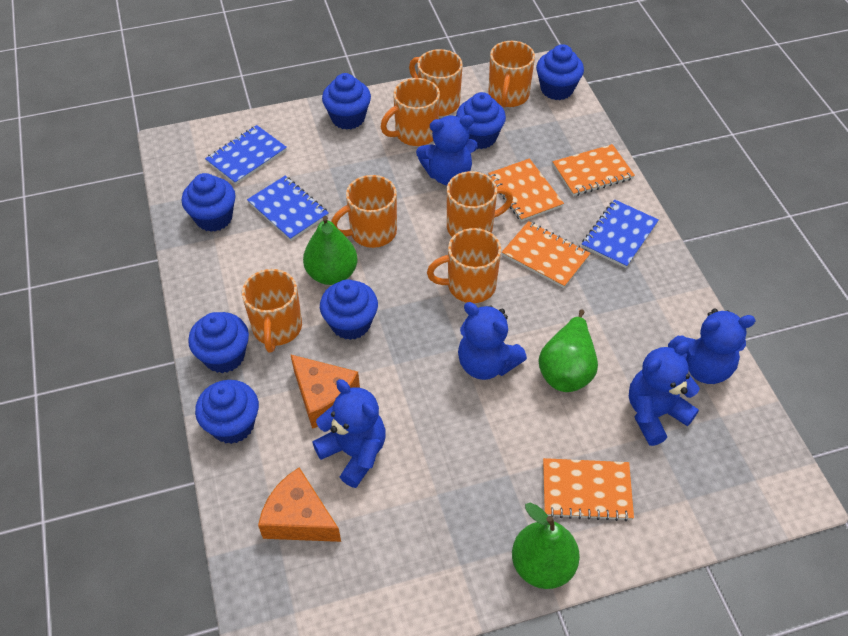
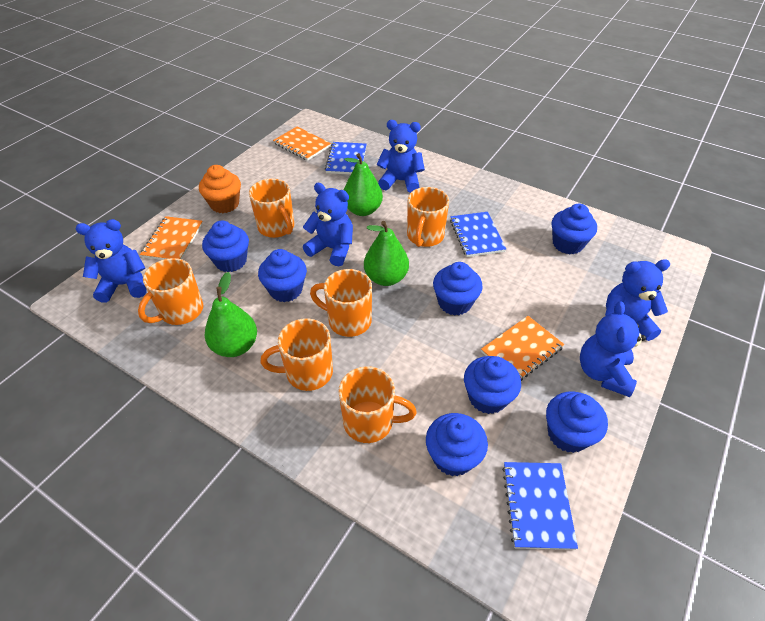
orange cheese: 2 -> 0
orange cupcake: 0 -> 1
orange mug: 7 -> 6
orange notebook: 4 -> 3

